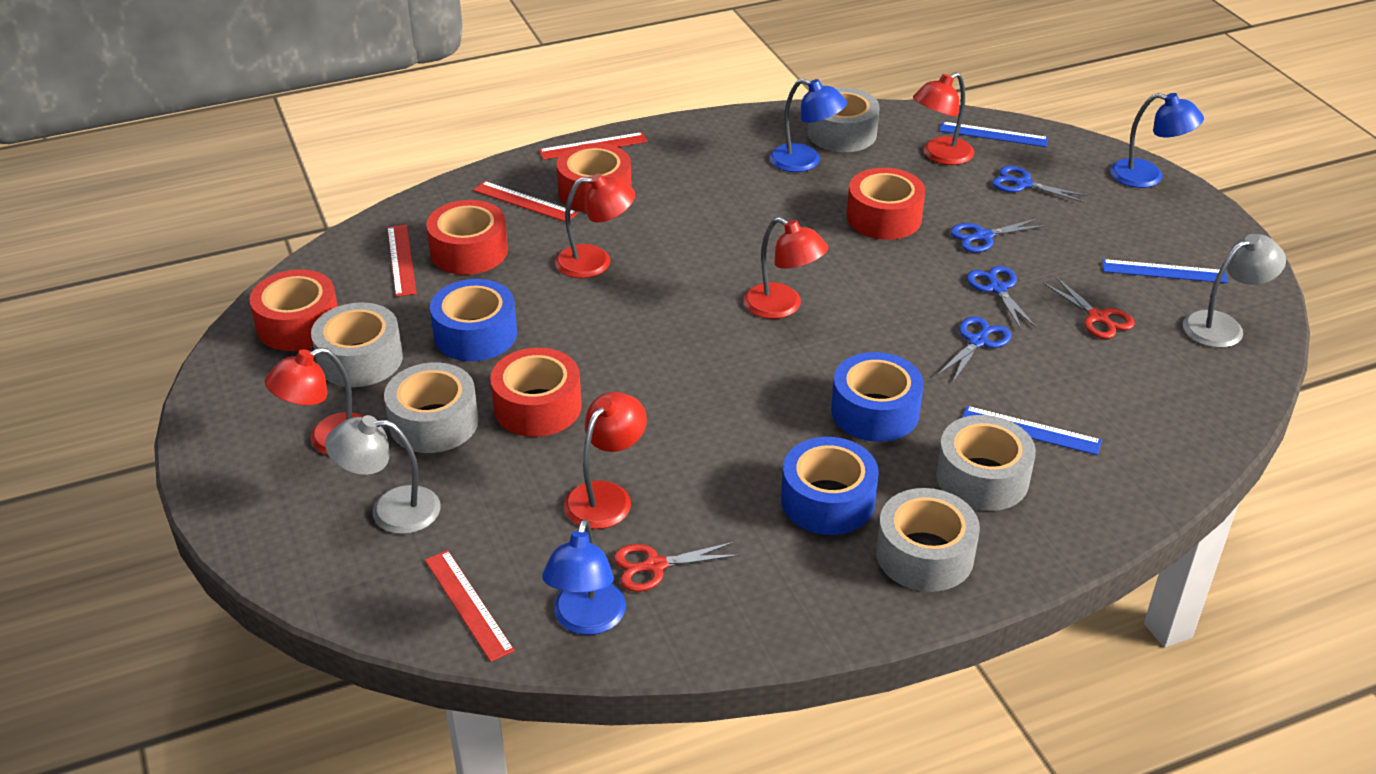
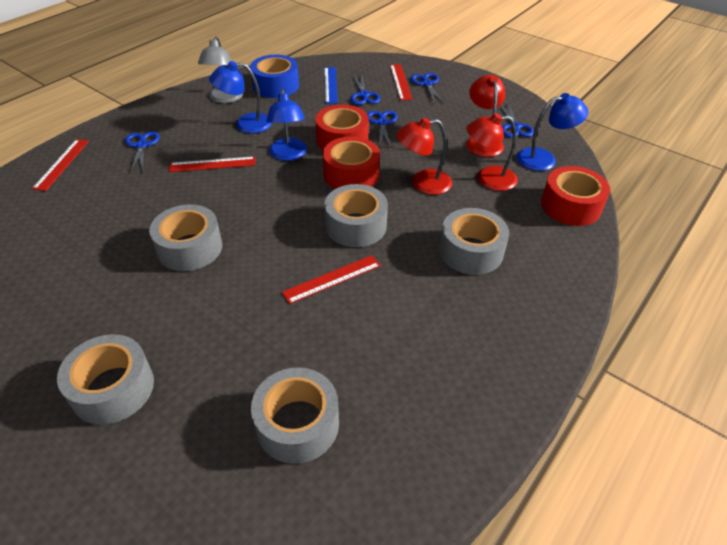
blue ruler: 3 -> 1
blue scissors: 4 -> 5
blue tape: 3 -> 1
grey lamp: 2 -> 1
red lamp: 5 -> 3
red scissors: 2 -> 0
red tape: 5 -> 3

